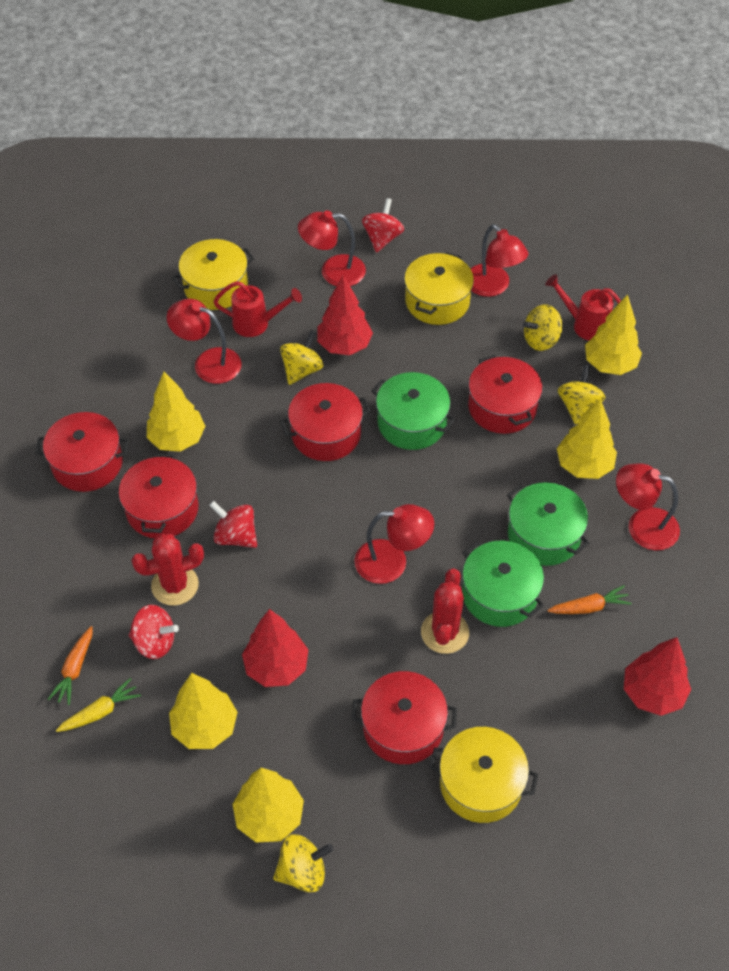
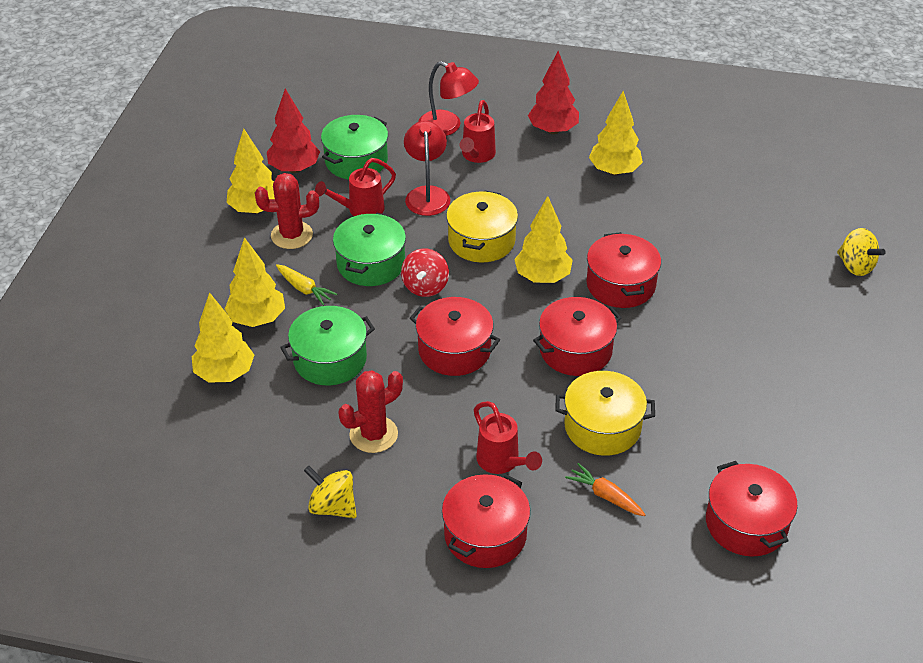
orange carrot: 2 -> 1
red lamp: 5 -> 2
red spinning top: 3 -> 1
red tree: 3 -> 2
red watering can: 2 -> 3
yellow pot: 3 -> 2
yellow spinning top: 4 -> 2

